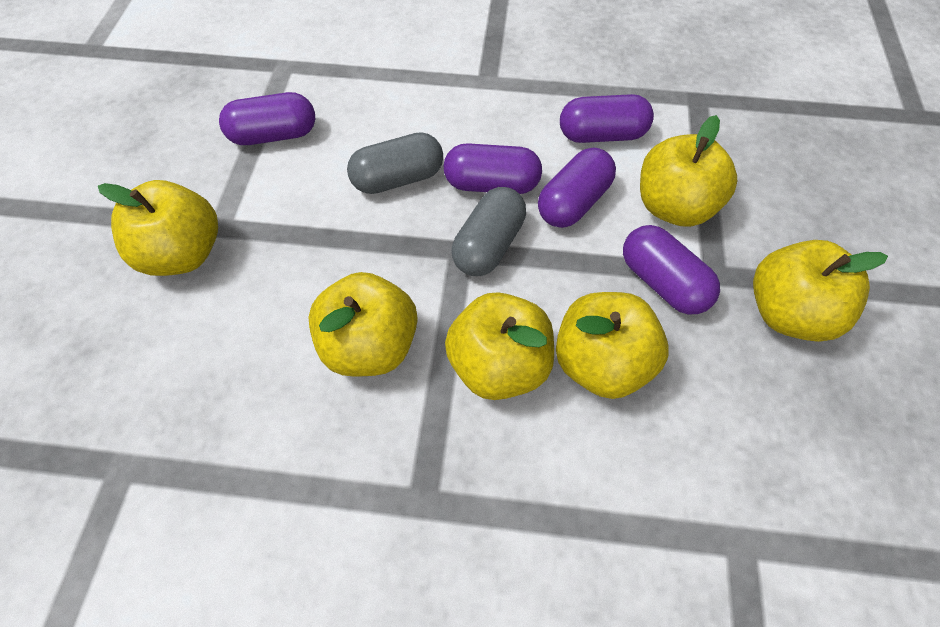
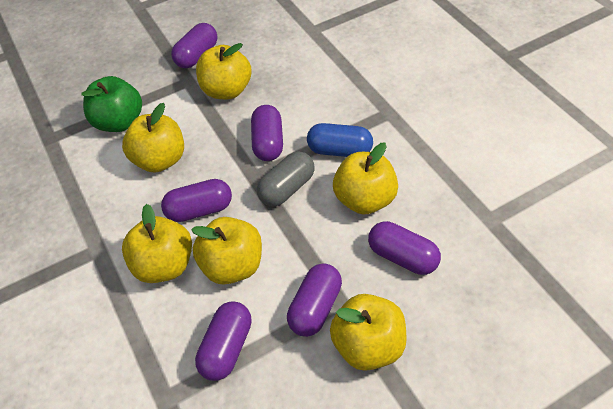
blue capsule: 0 -> 1
green apple: 0 -> 1
grey capsule: 2 -> 1
purple capsule: 5 -> 6

